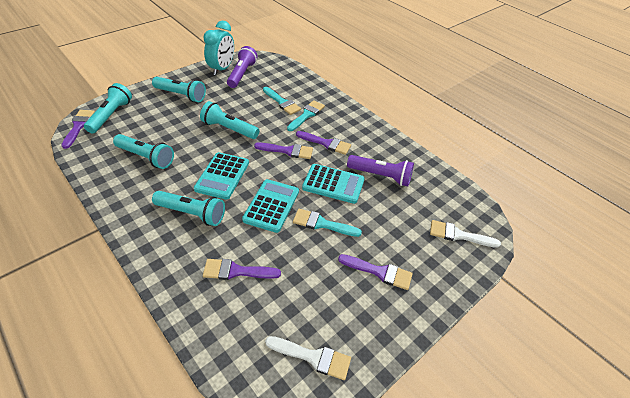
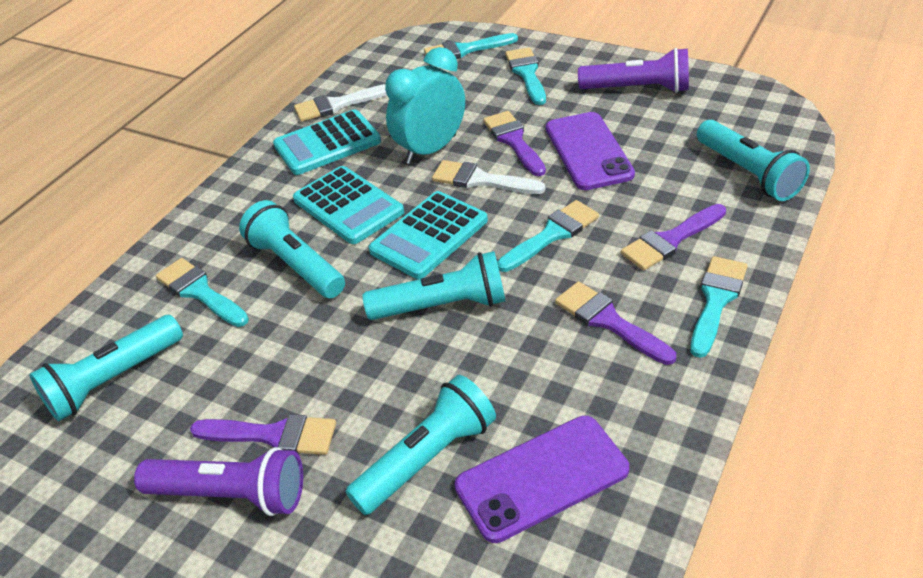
purple brush: 5 -> 4
purple phone: 0 -> 2
turquoise brush: 3 -> 5

